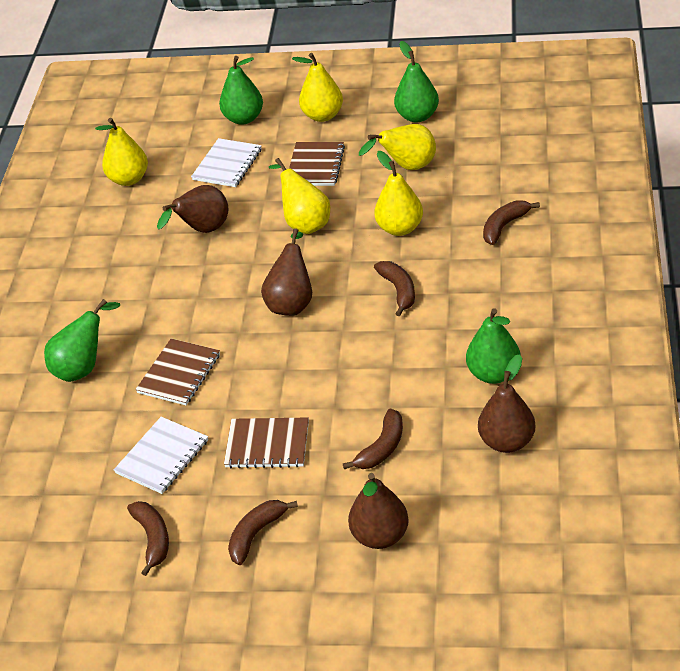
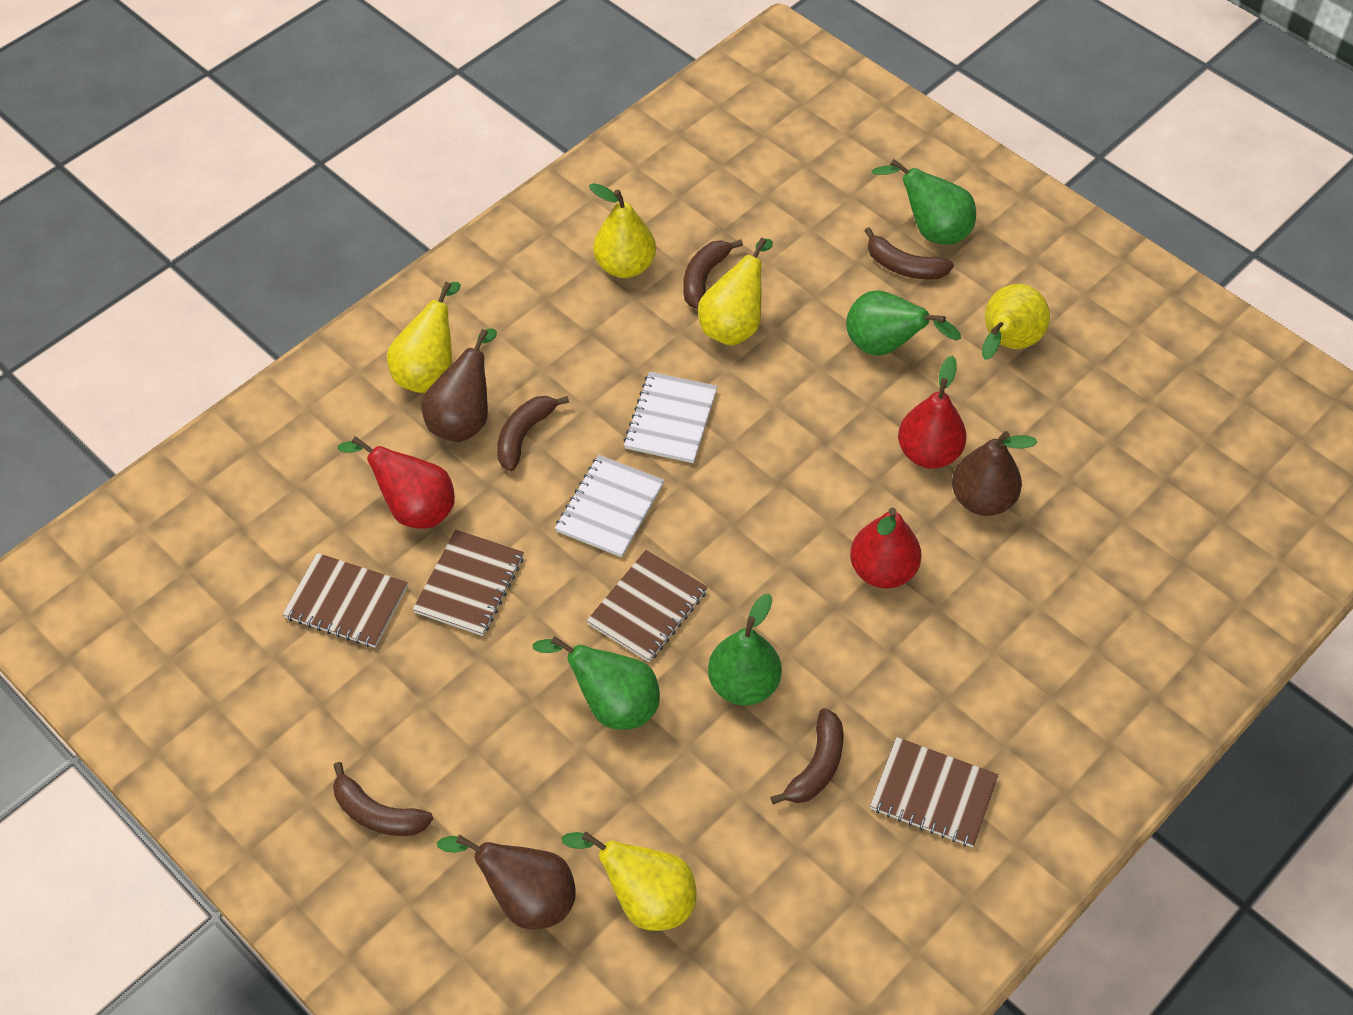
brown notebook: 3 -> 4
brown pear: 4 -> 3
red pear: 0 -> 3

